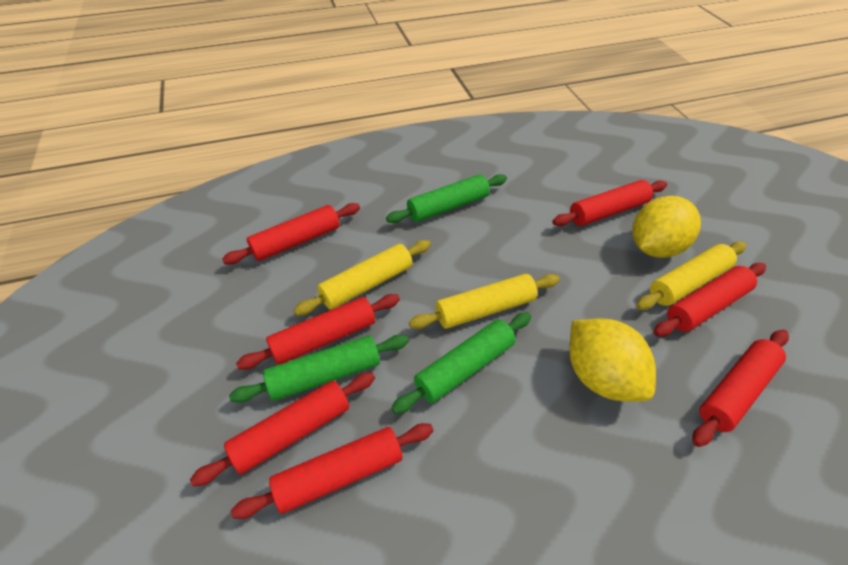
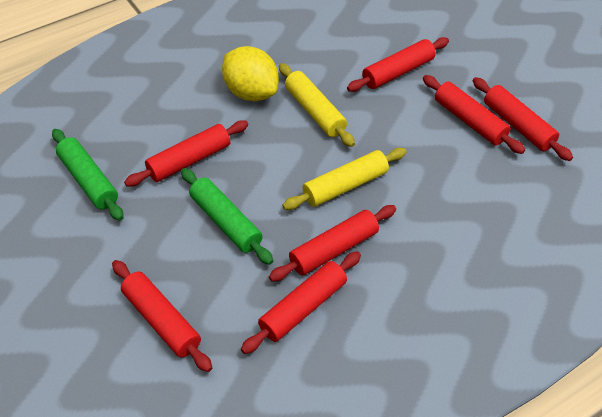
green rolling pin: 3 -> 2
yellow lemon: 2 -> 1
yellow rolling pin: 3 -> 2

